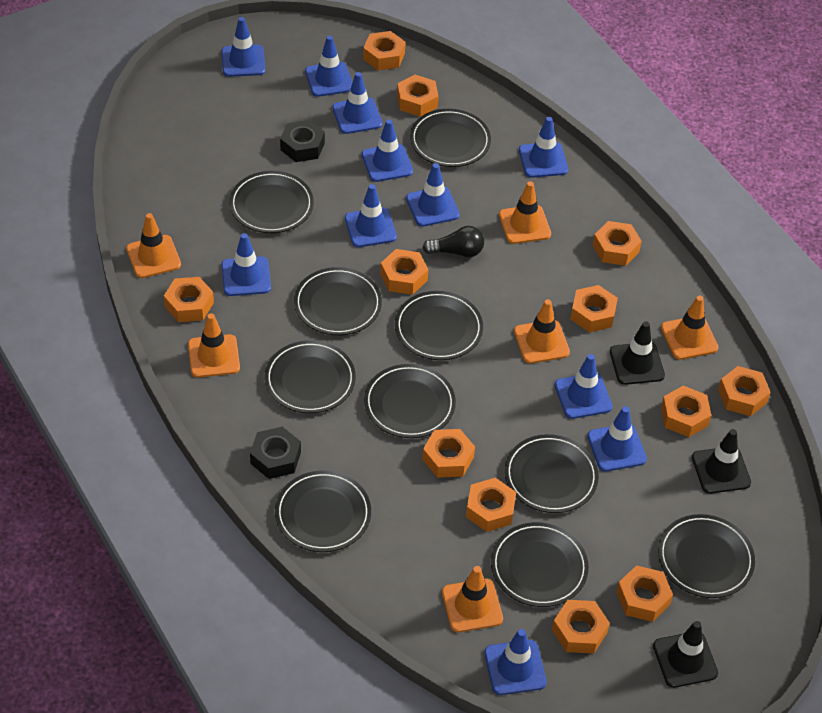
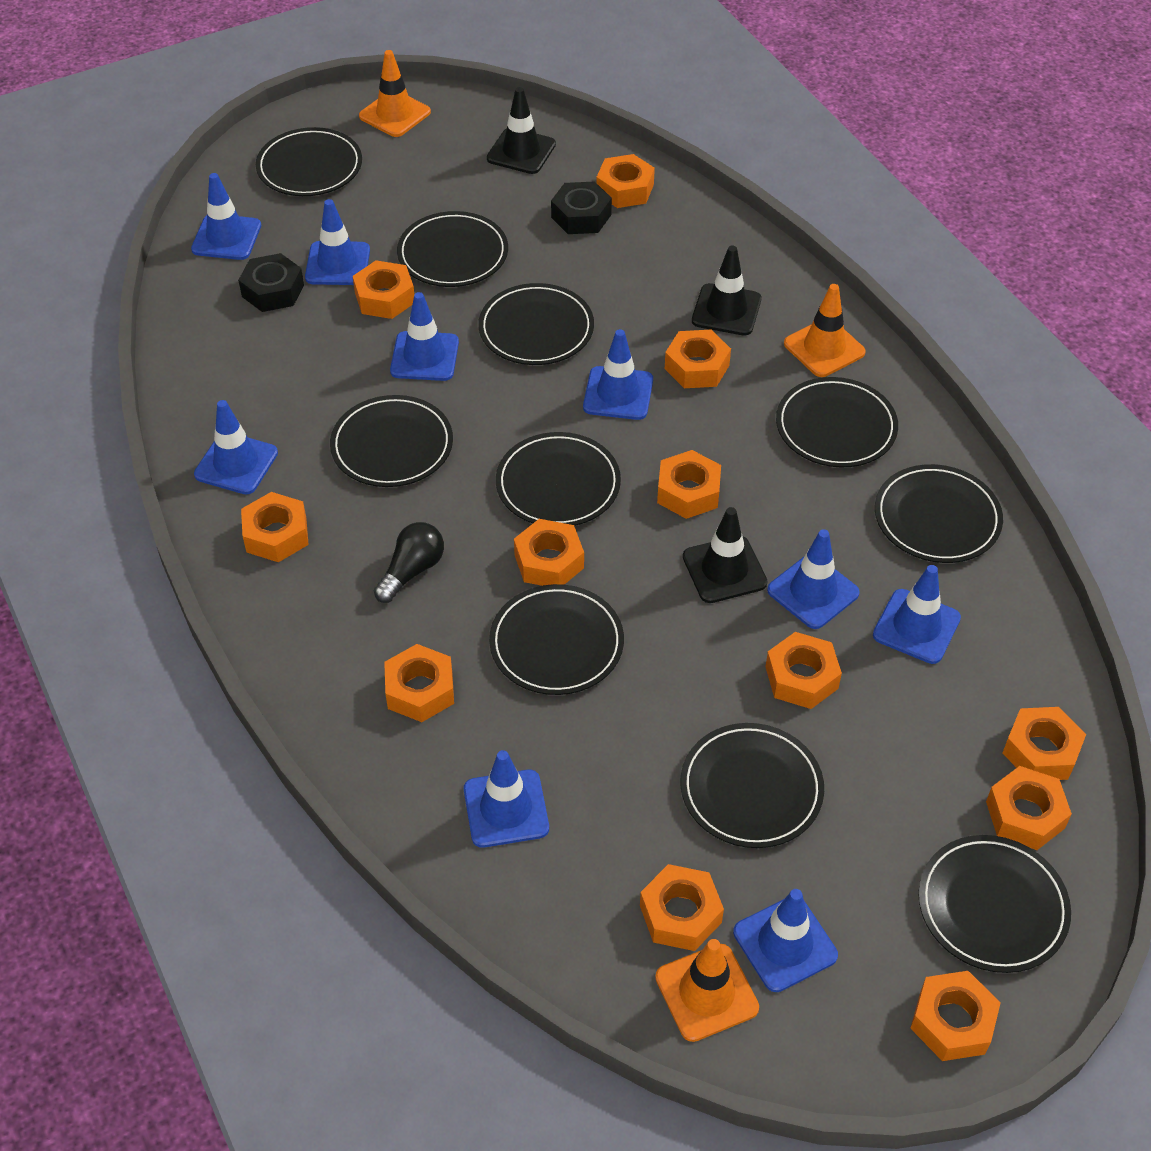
blue traffic cone: 11 -> 9
orange traffic cone: 6 -> 3

